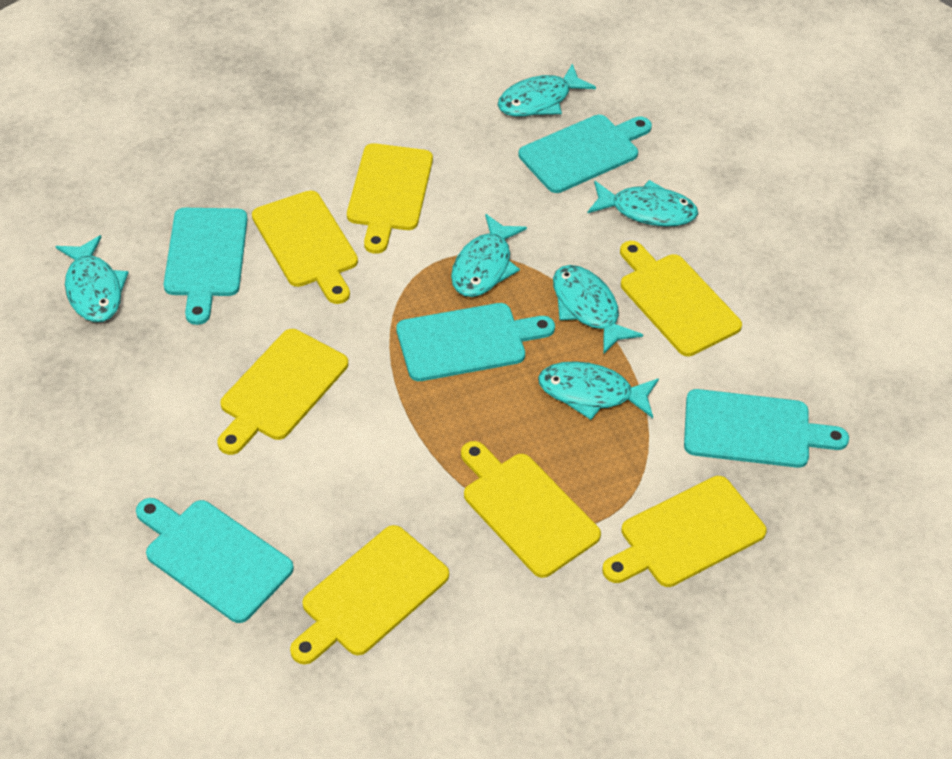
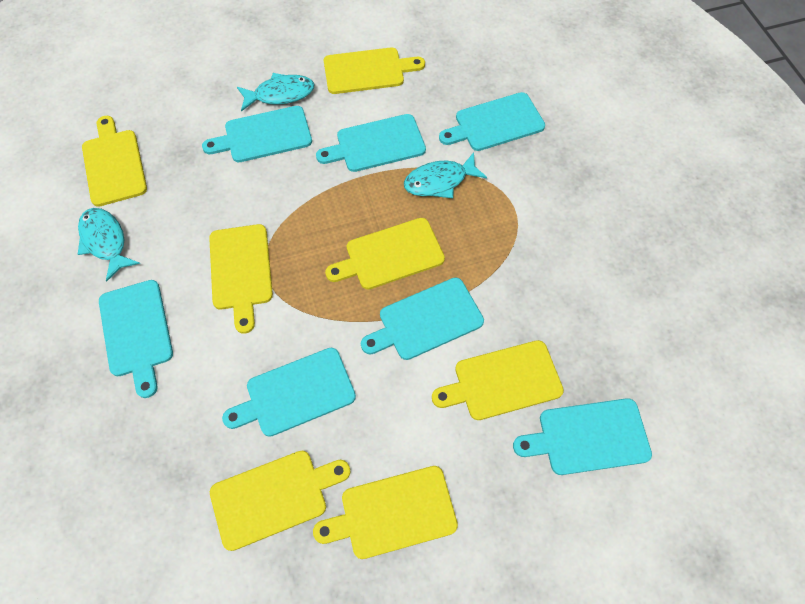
turquoise cutting board: 5 -> 7
turquoise fish: 6 -> 3

